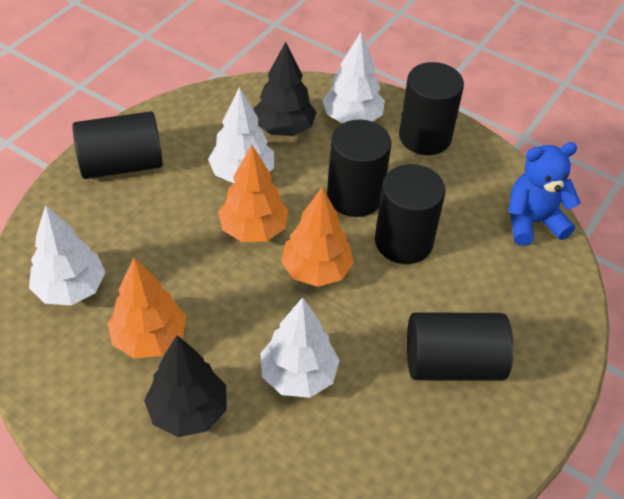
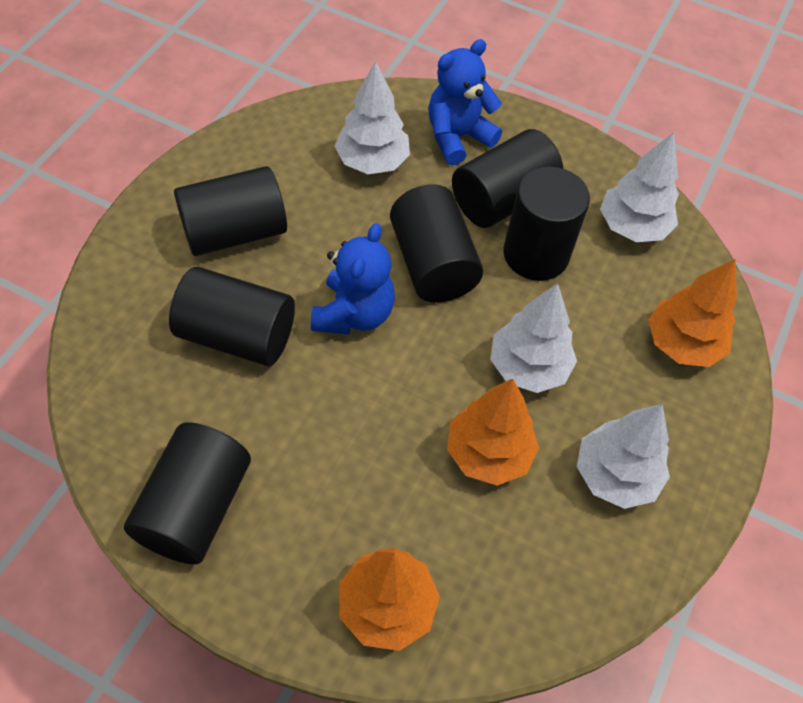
black cylinder: 5 -> 6
black tree: 2 -> 0
blue teddy bear: 1 -> 2

